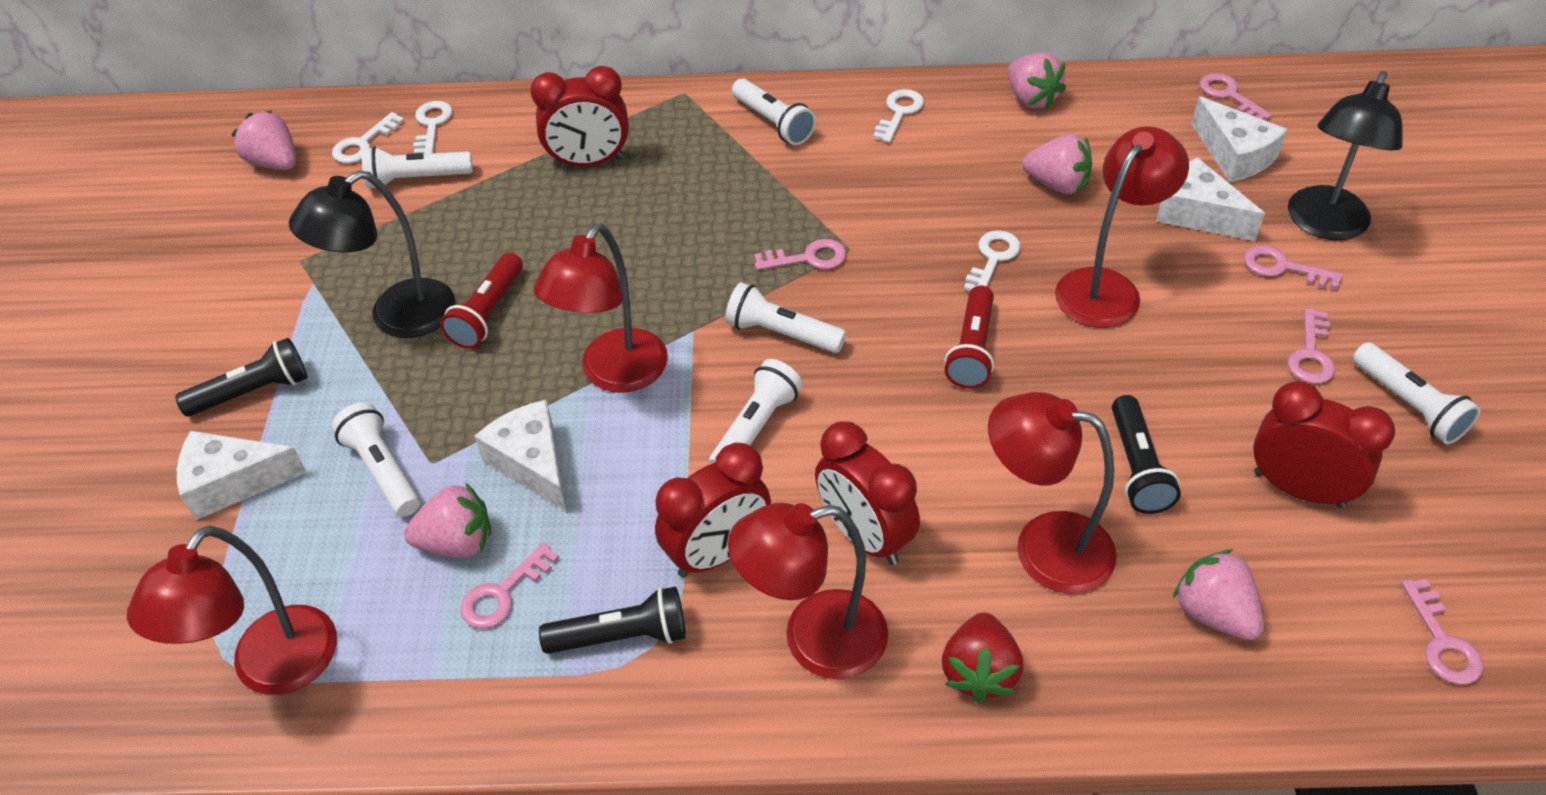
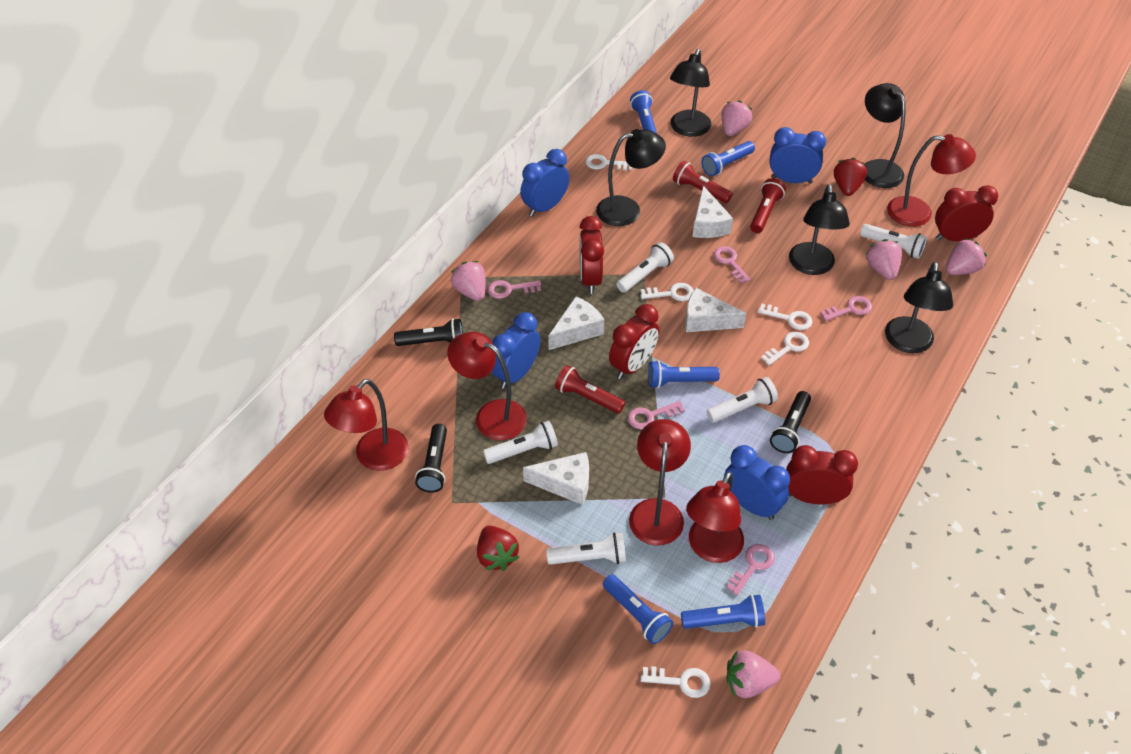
black lamp: 2 -> 5
blue clock: 0 -> 4
blue flashlight: 0 -> 5
pink key: 6 -> 5
red flashlight: 2 -> 3
red strawberry: 1 -> 2
white flashlight: 6 -> 5
white key: 4 -> 5

